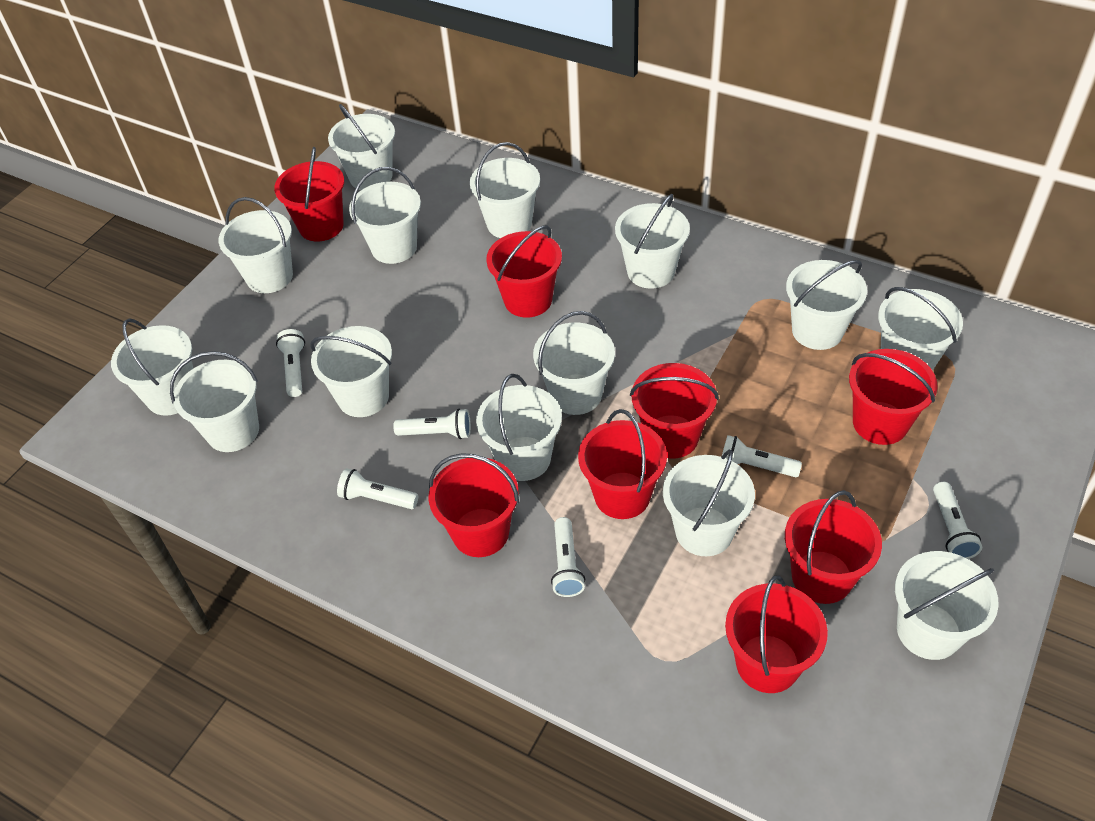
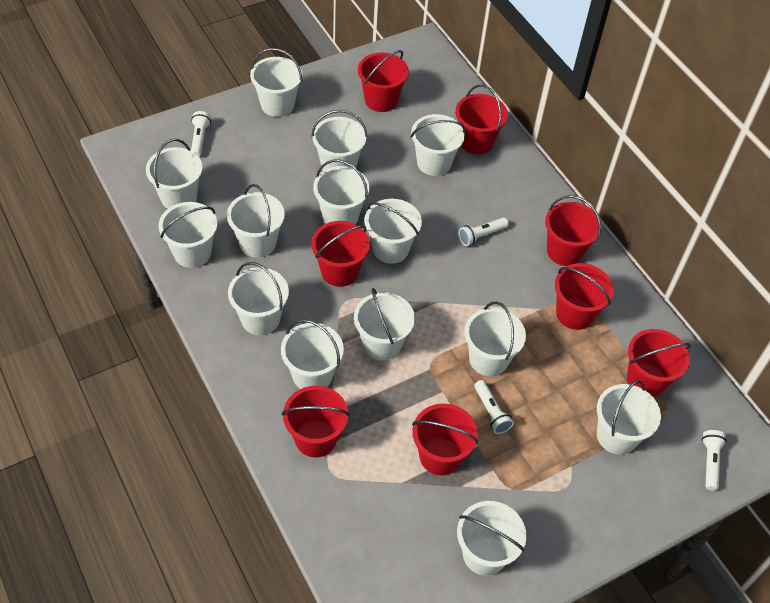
white flashlight: 6 -> 4

